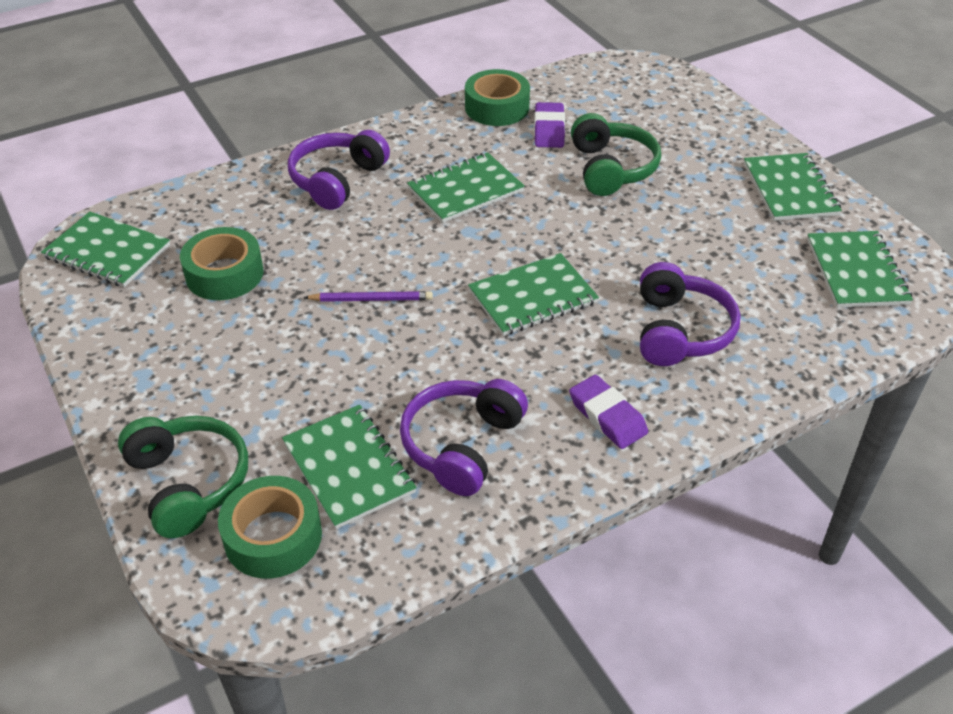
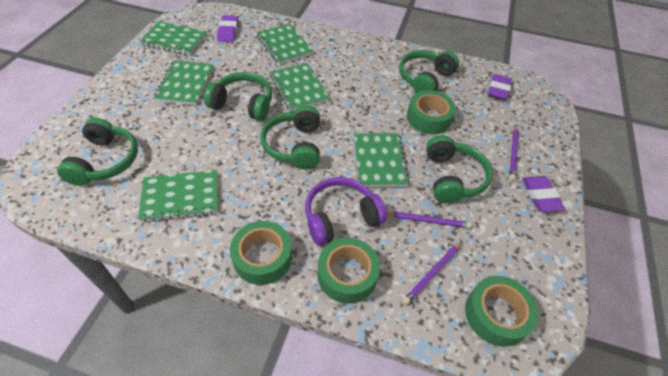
green headphones: 2 -> 5
green tape: 3 -> 4
purple eraser: 2 -> 3
purple headphones: 3 -> 1
purple pencil: 1 -> 3

